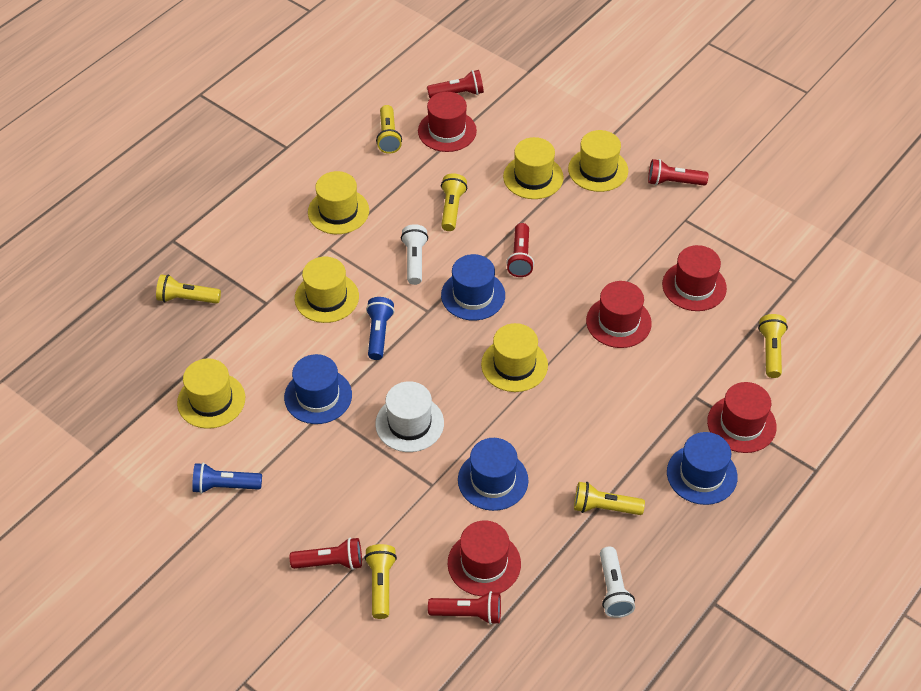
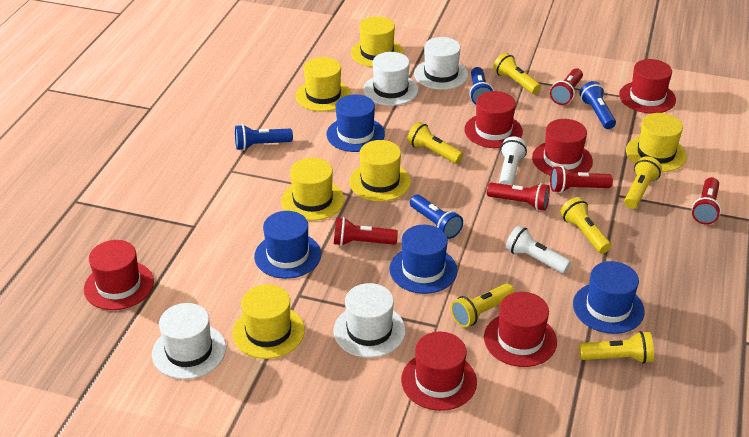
blue flashlight: 2 -> 4
red hat: 5 -> 6
white hat: 1 -> 4

